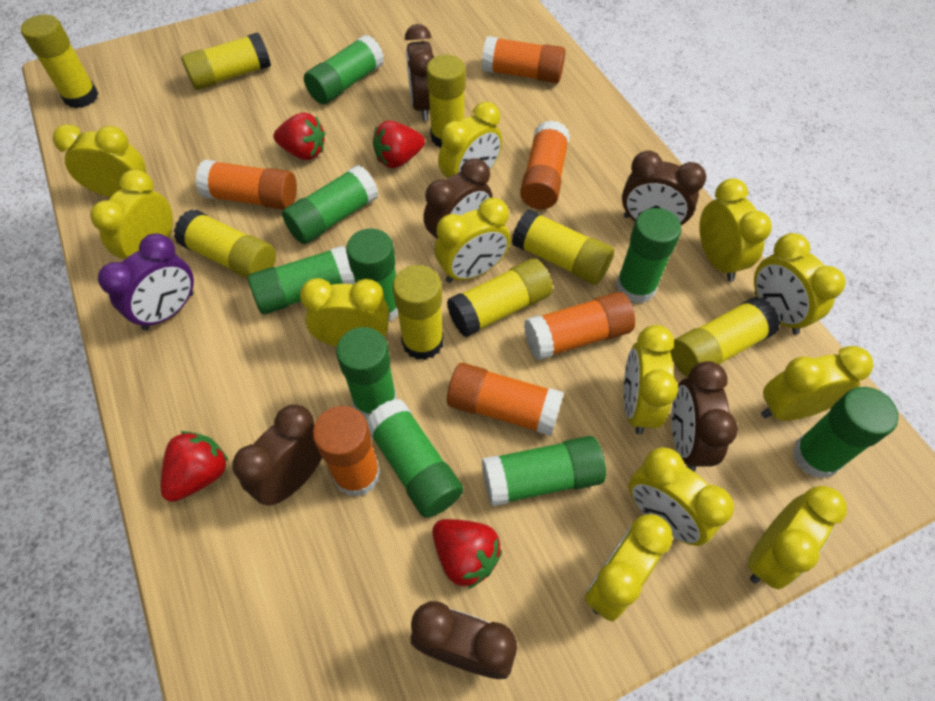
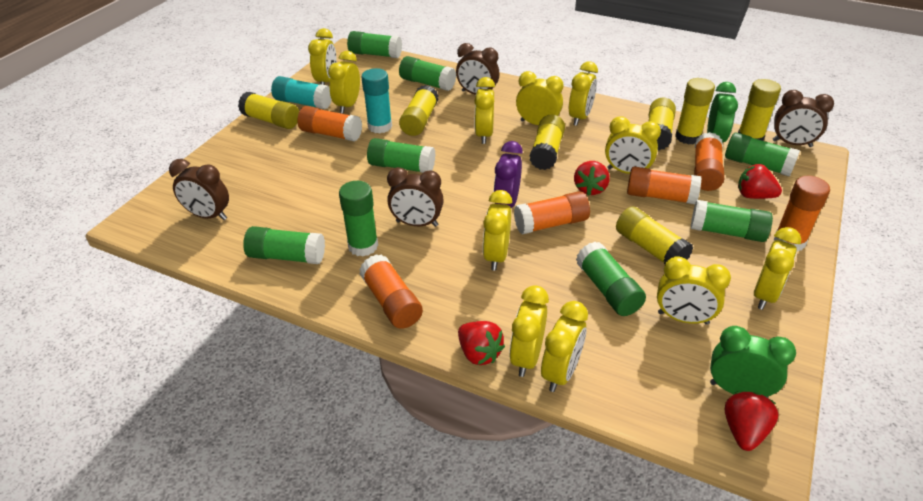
brown clock: 6 -> 4
green clock: 0 -> 2
green glue stick: 9 -> 8
turquoise glue stick: 0 -> 2
yellow clock: 12 -> 11
yellow glue stick: 8 -> 7

